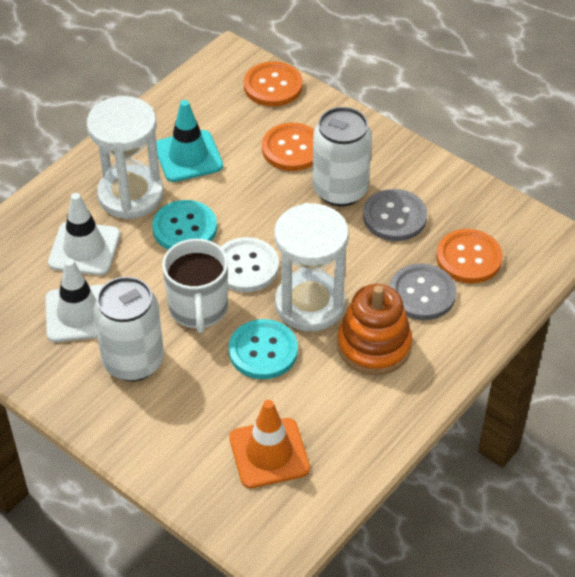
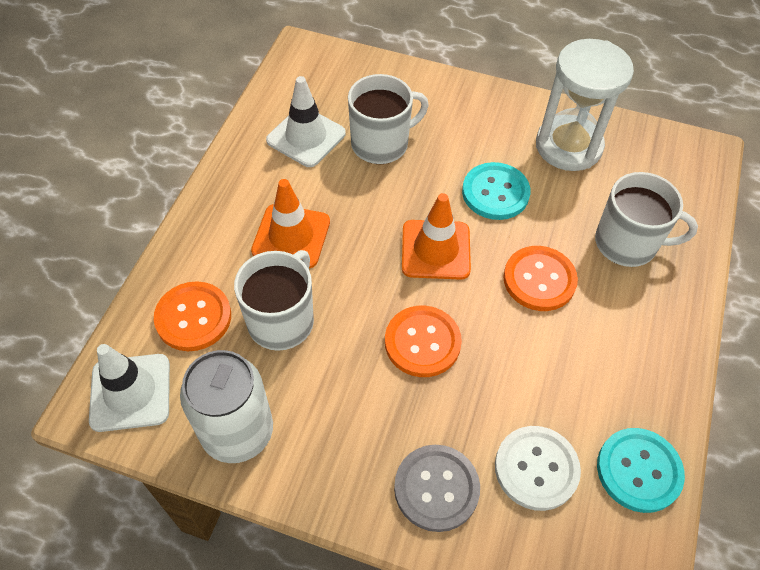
grey button: 2 -> 1
orange stacking toy: 1 -> 0
orange traffic cone: 1 -> 2
turquoise traffic cone: 1 -> 0
white can: 2 -> 1
white hourglass: 2 -> 1
white mug: 1 -> 3

